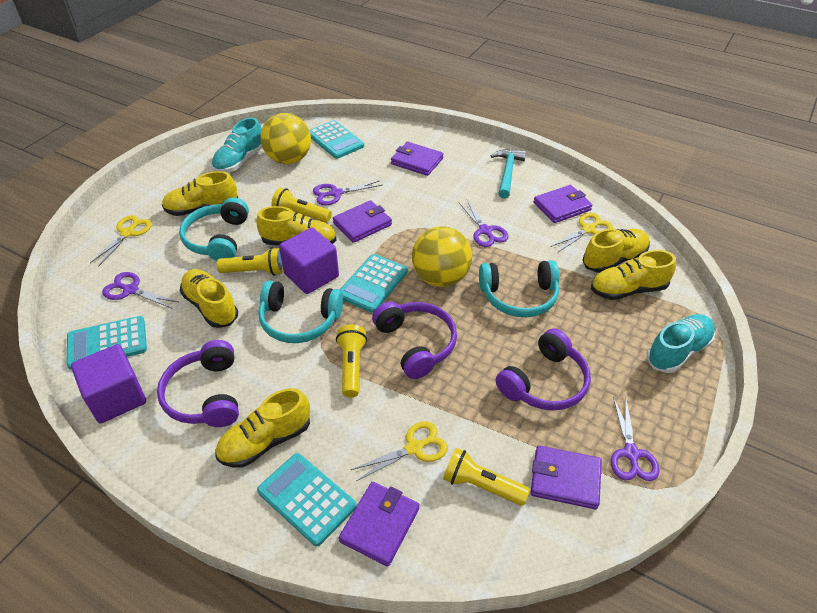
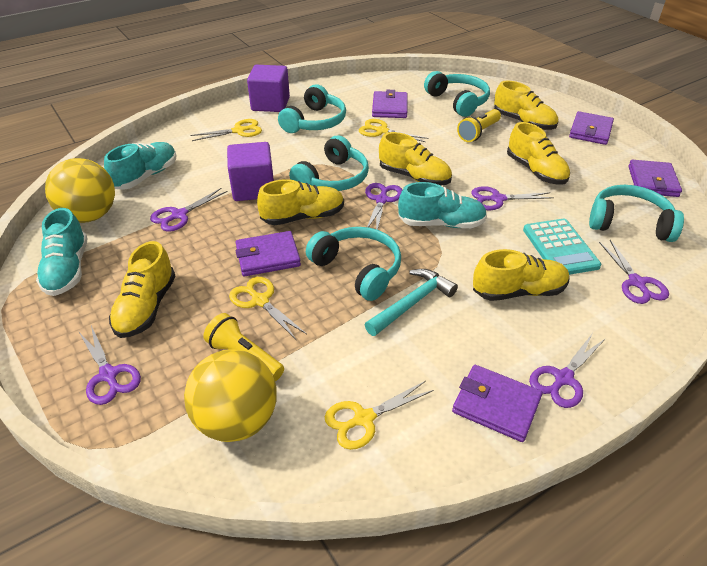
purple headphones: 3 -> 0
purple scissors: 4 -> 6
turquoise calculator: 4 -> 1
turquoise headphones: 3 -> 5
turquoise shoe: 2 -> 3
yellow flashlight: 4 -> 2
yellow scissors: 3 -> 4

